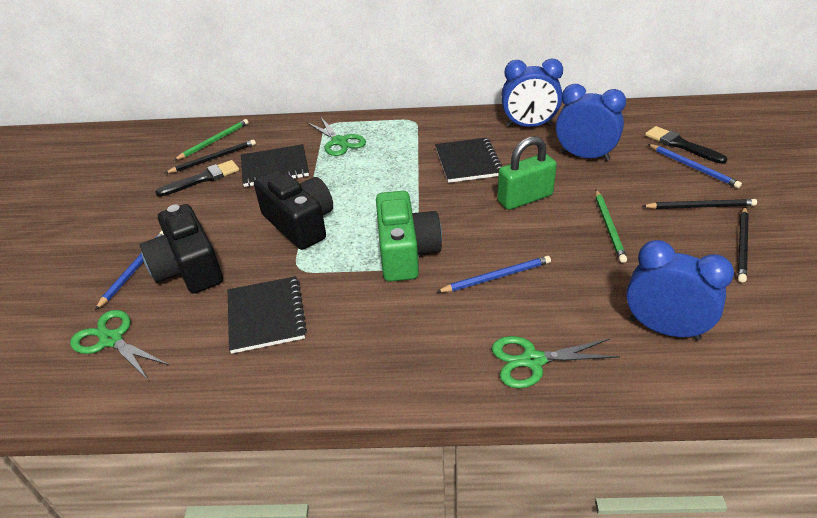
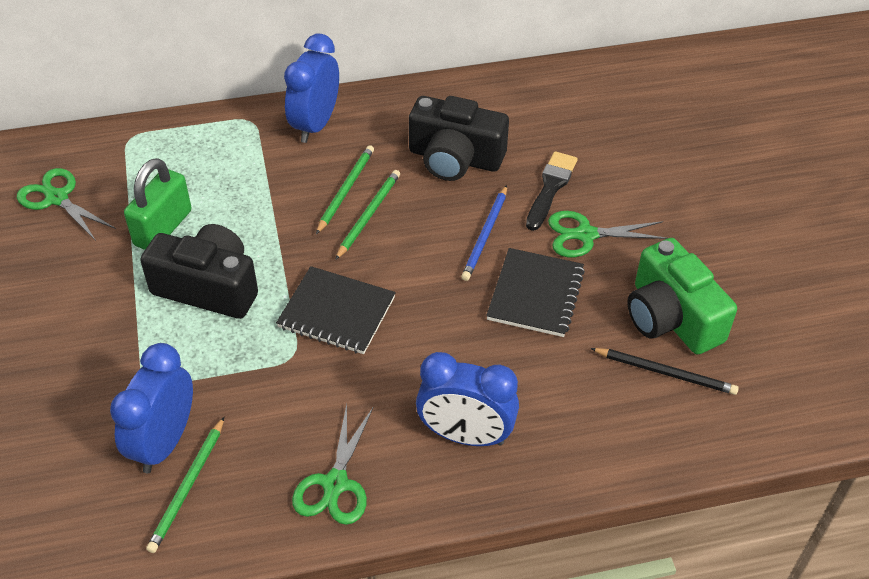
black brush: 2 -> 1
black notebook: 3 -> 2
black pencil: 3 -> 1
blue pencil: 3 -> 1
green pencil: 2 -> 3

